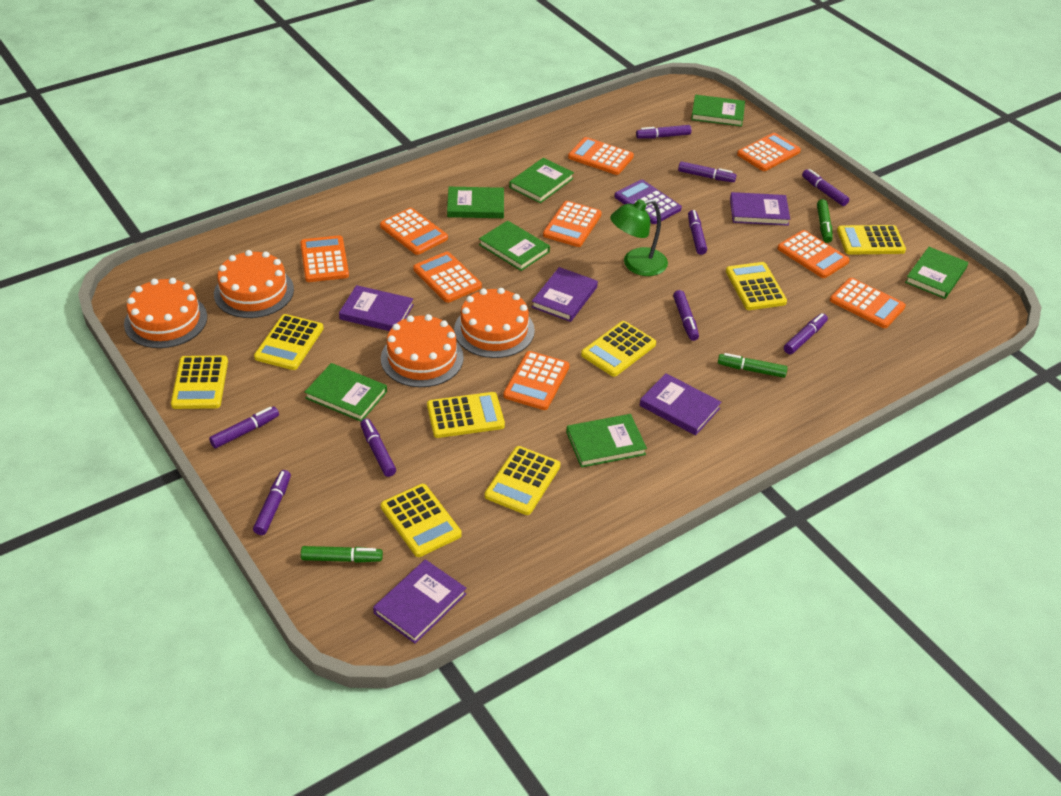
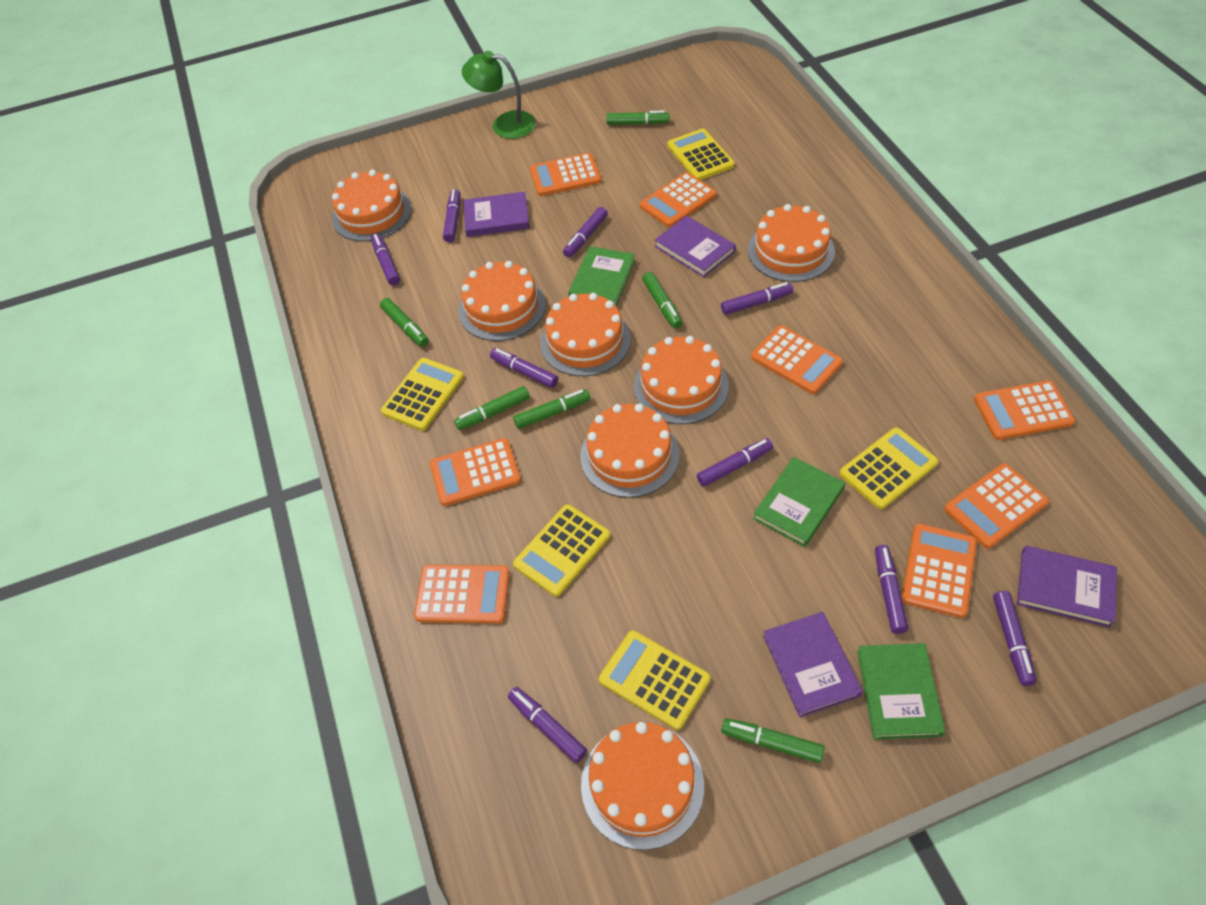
green book: 7 -> 3
green marker: 3 -> 6
orange cake: 4 -> 7
orange calculator: 9 -> 8
purple book: 5 -> 4
purple calculator: 1 -> 0
yellow calculator: 8 -> 5

